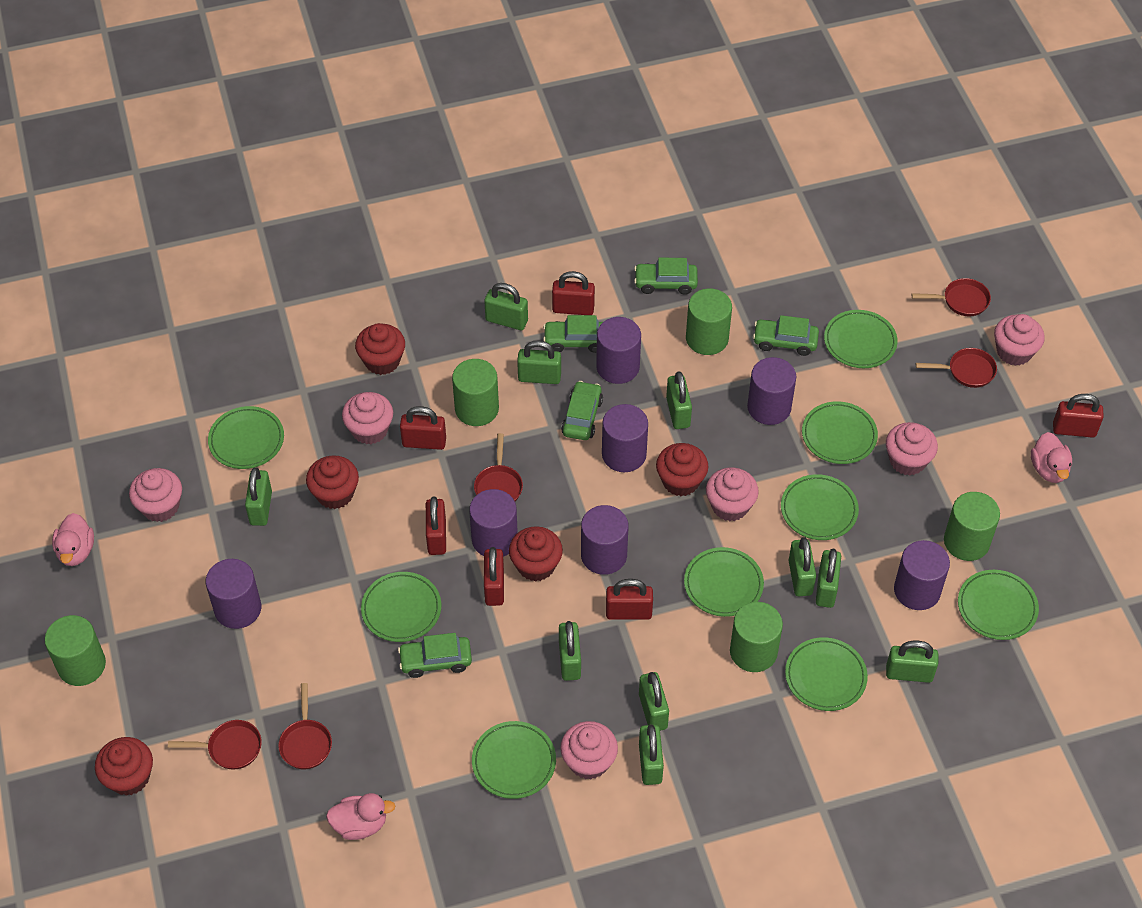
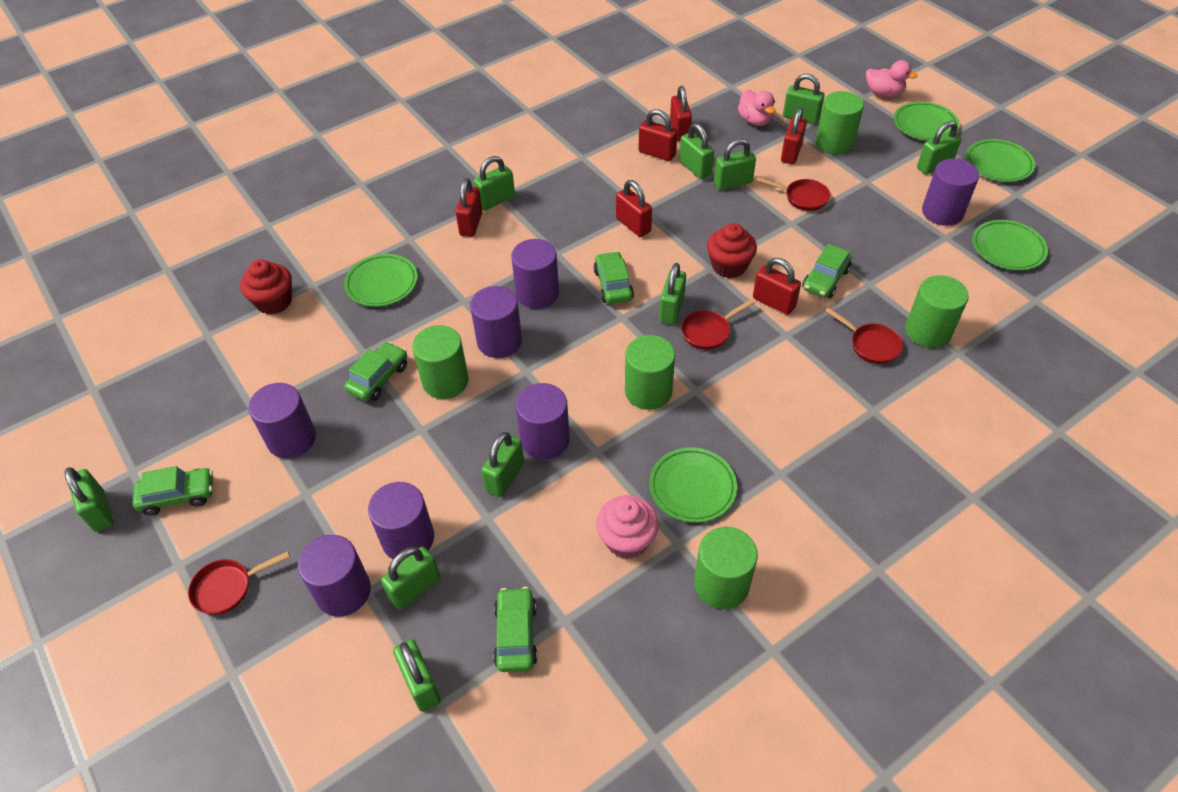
green plate: 9 -> 5
pink cupcake: 6 -> 1
pink duck: 3 -> 2
red cupcake: 5 -> 2
red pan: 5 -> 4

